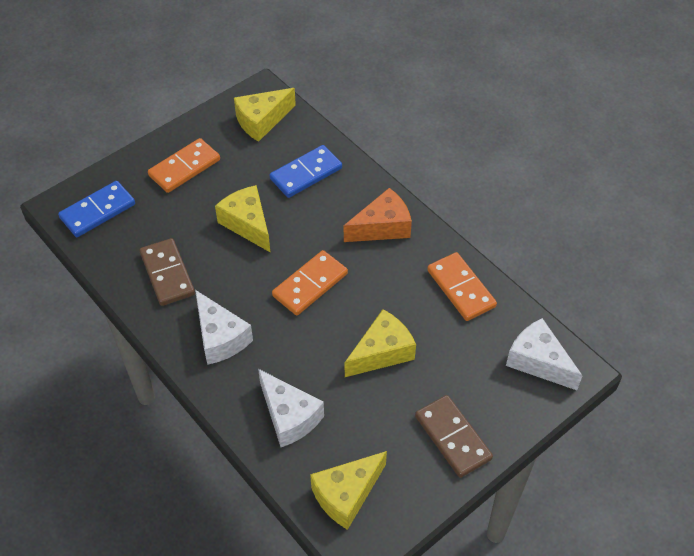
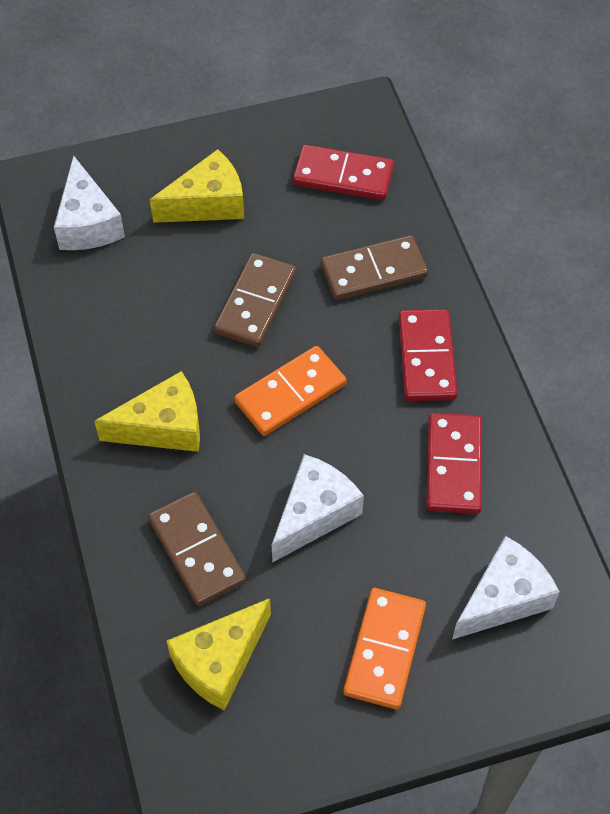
blue domino: 2 -> 0
brown domino: 2 -> 3
orange cheese: 1 -> 0
orange domino: 3 -> 2
red domino: 0 -> 3
yellow cheese: 4 -> 3

